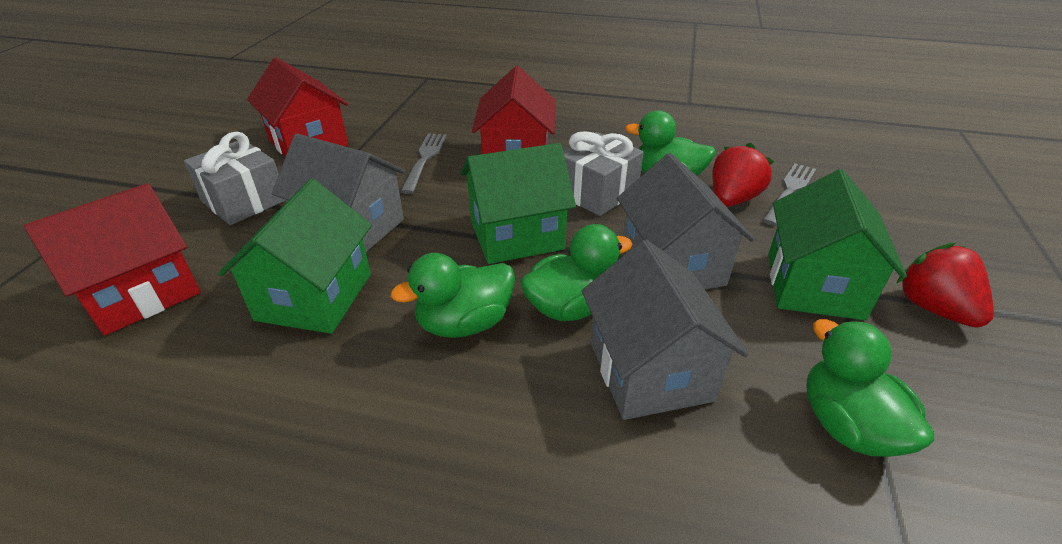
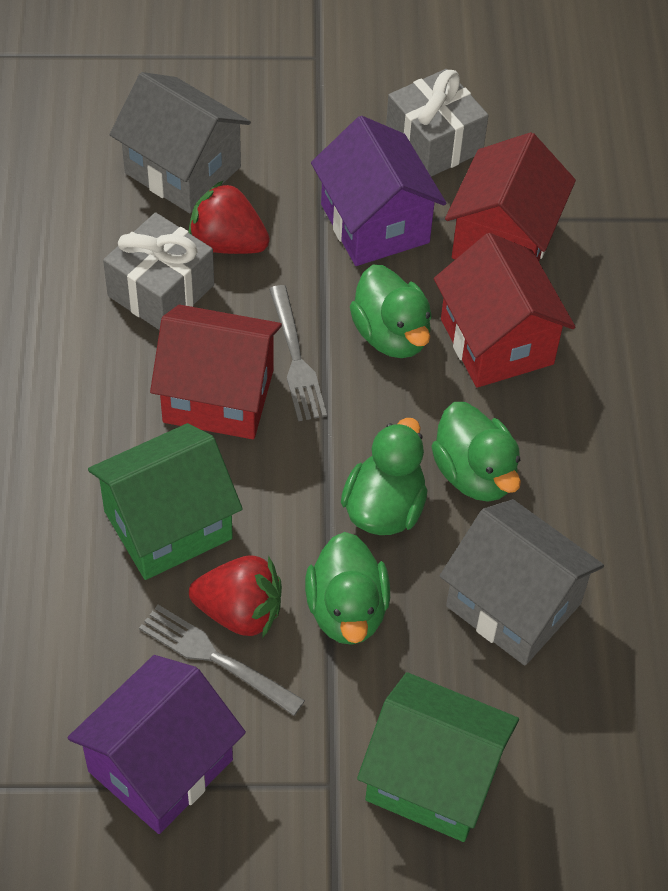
green house: 3 -> 2
grey house: 3 -> 2
purple house: 0 -> 2

